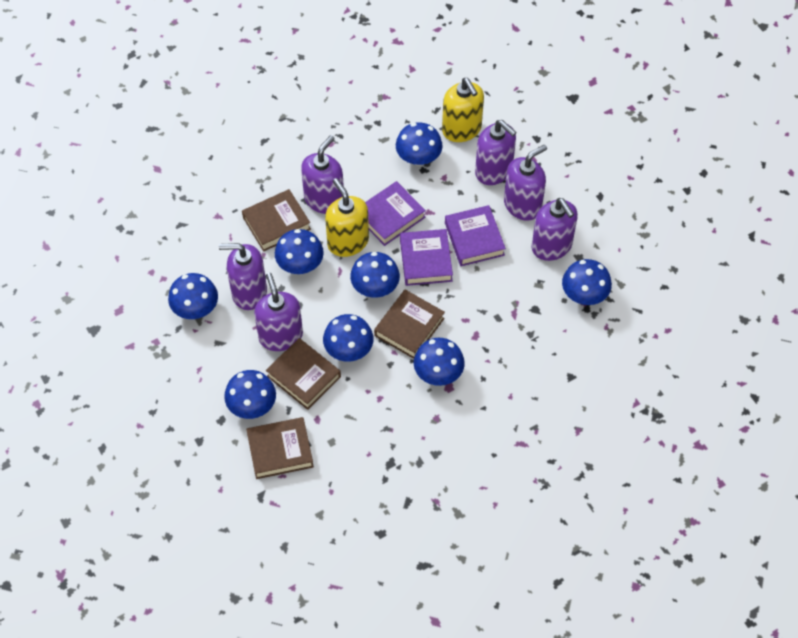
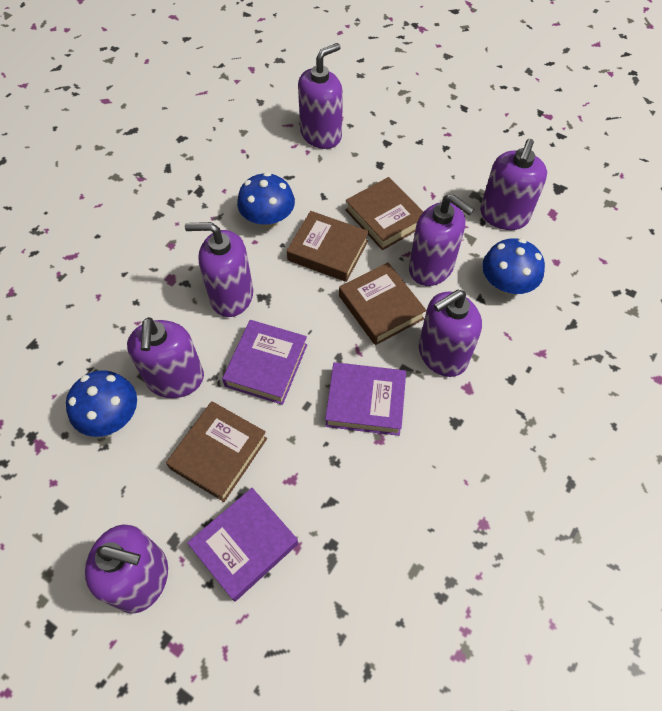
blue mushroom: 8 -> 3
purple soap dispenser: 6 -> 7
yellow soap dispenser: 2 -> 0

